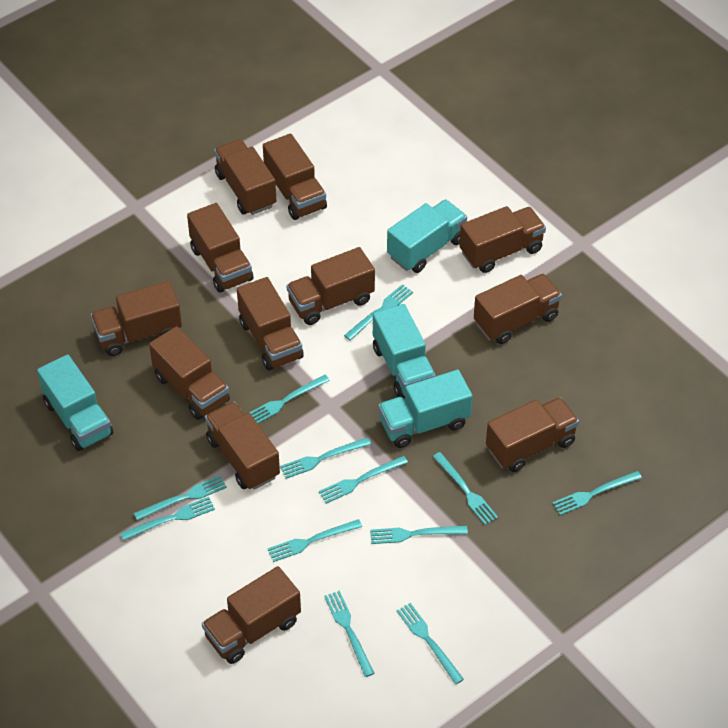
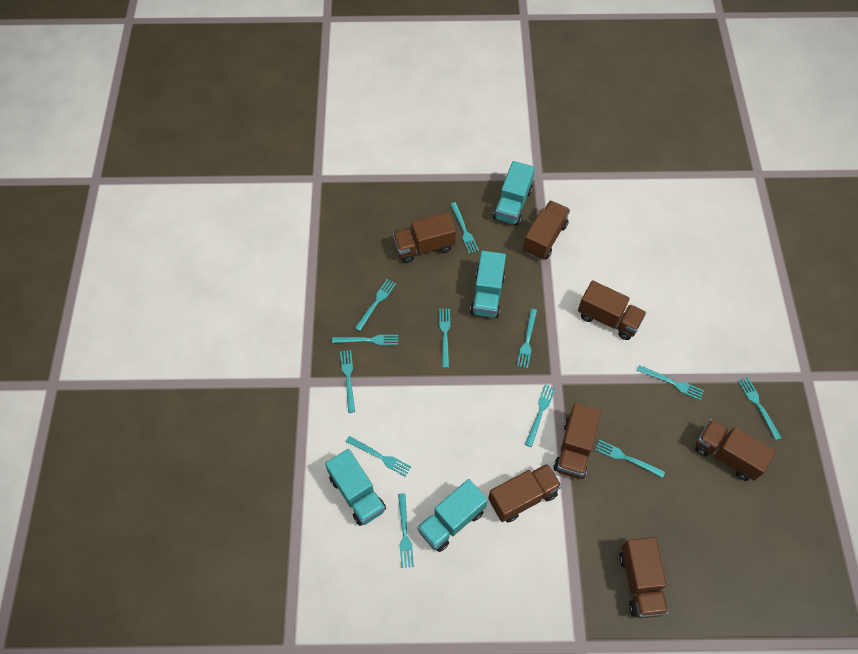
brown truck: 12 -> 7

